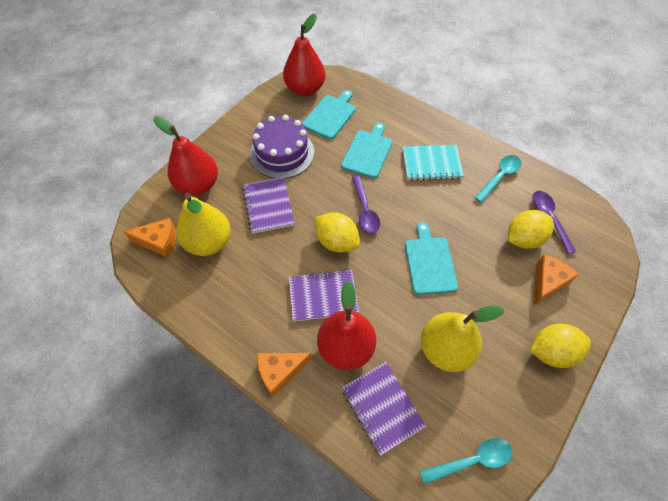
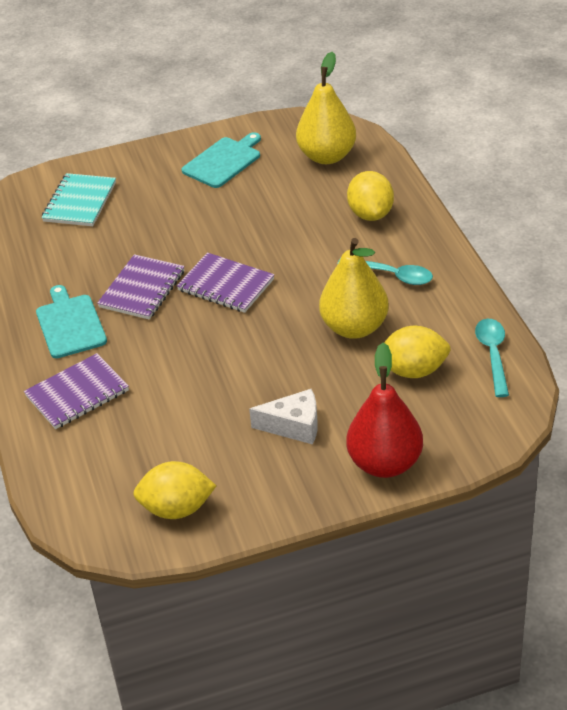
orange cheese: 3 -> 0
purple cake: 1 -> 0
purple spoon: 2 -> 0
red pear: 3 -> 1
turquoise cutting board: 3 -> 2
white cheese: 0 -> 1

